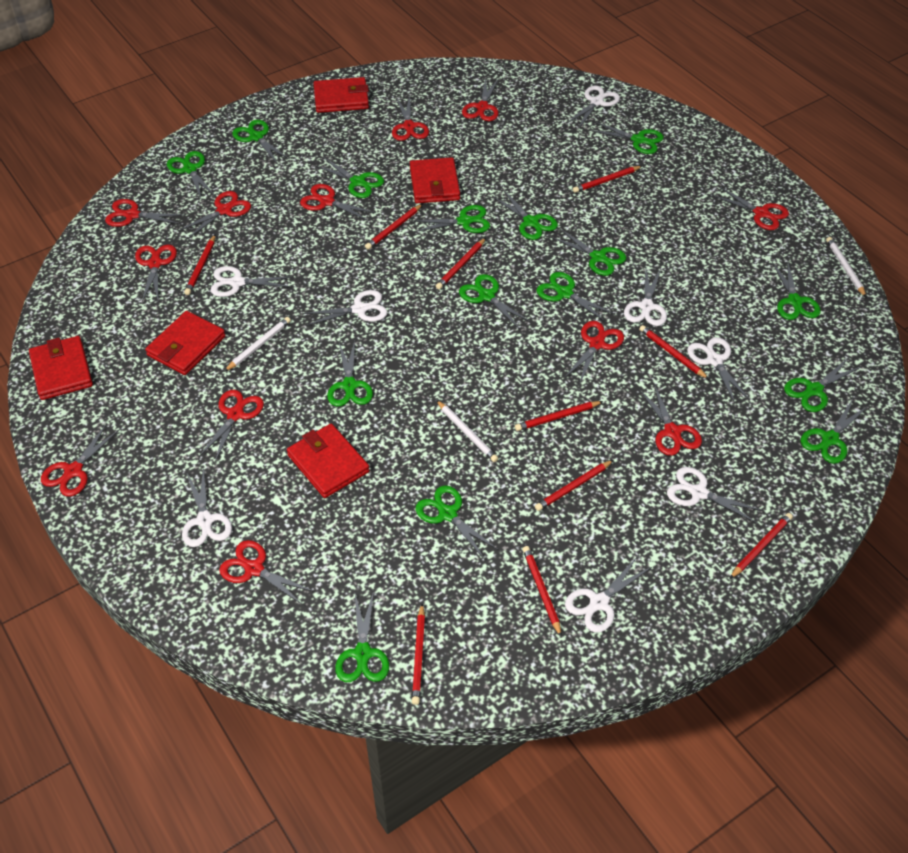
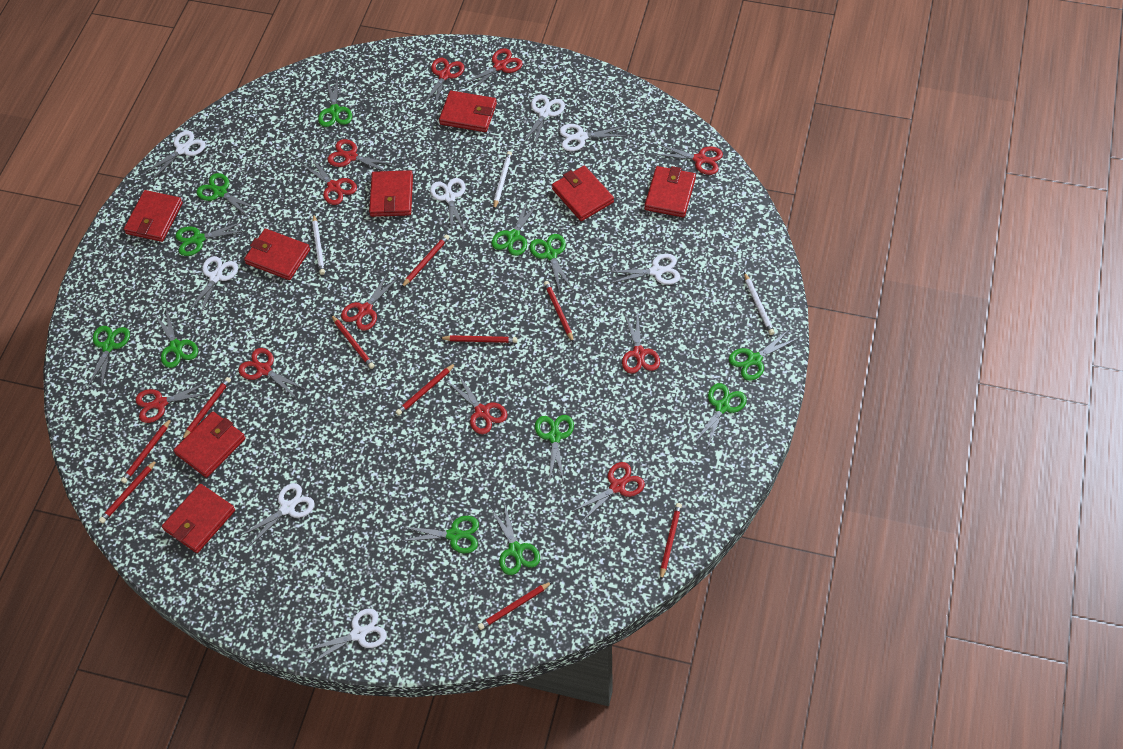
green scissors: 15 -> 12
red scissors: 12 -> 11
red wallet: 5 -> 8

